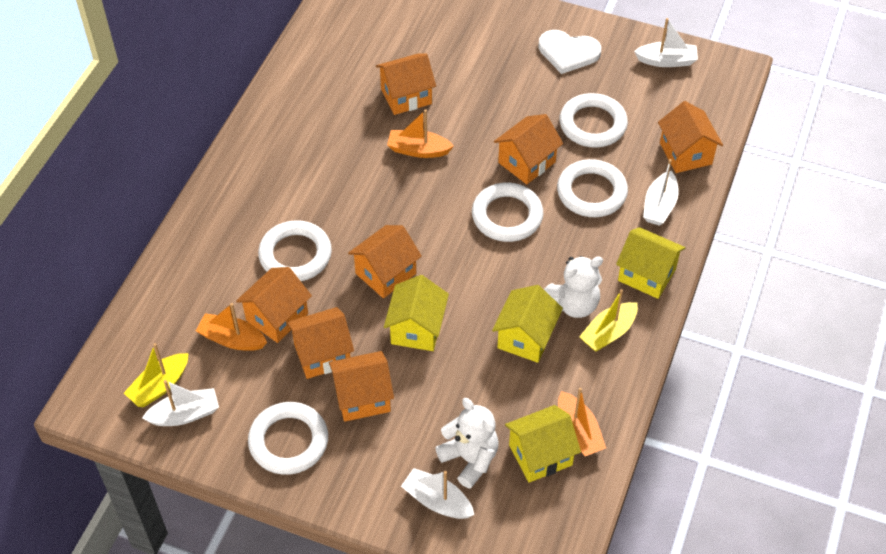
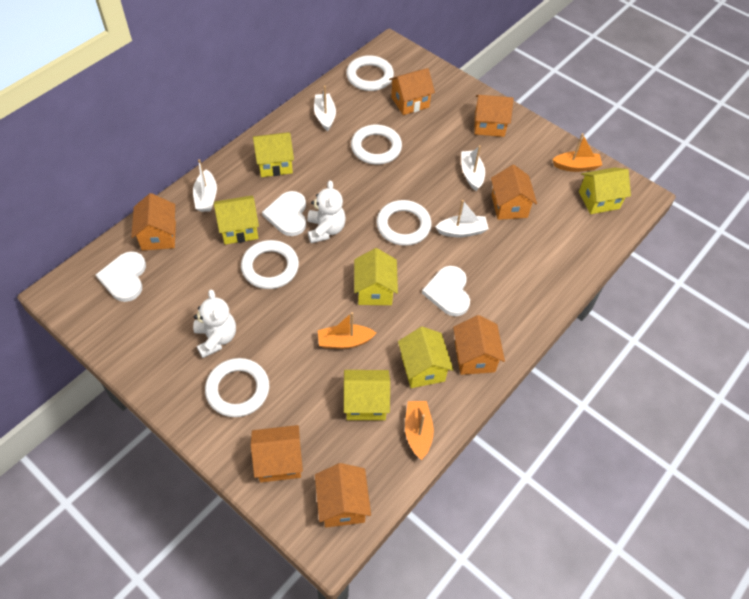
white heart: 1 -> 3
yellow boat: 2 -> 0
yellow house: 4 -> 6

